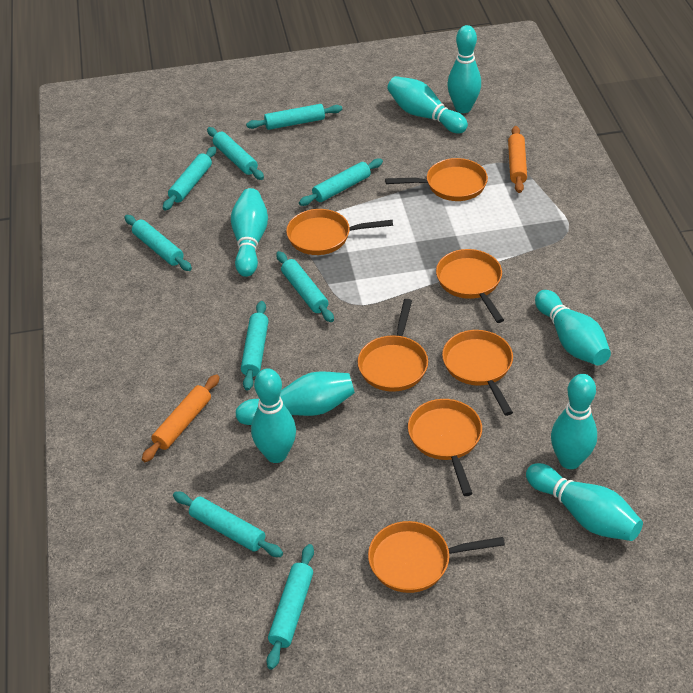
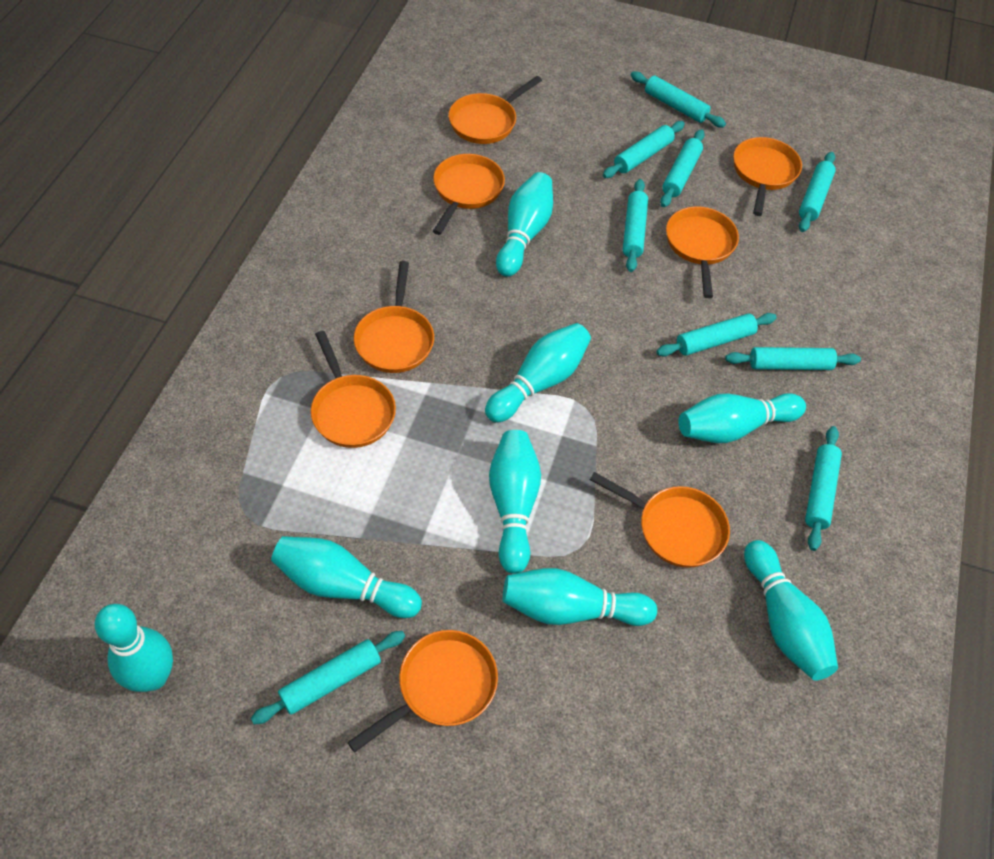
orange pan: 7 -> 8
orange rolling pin: 2 -> 0

